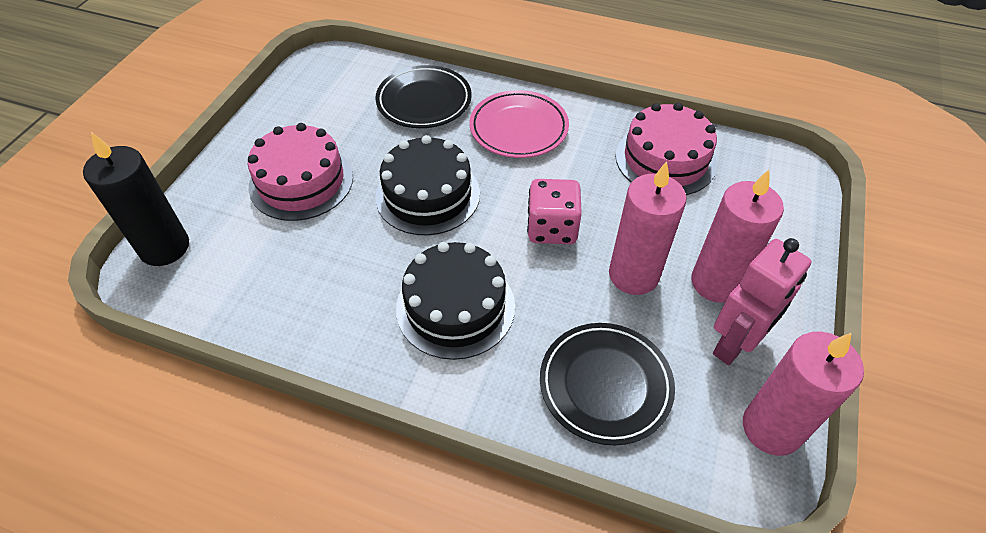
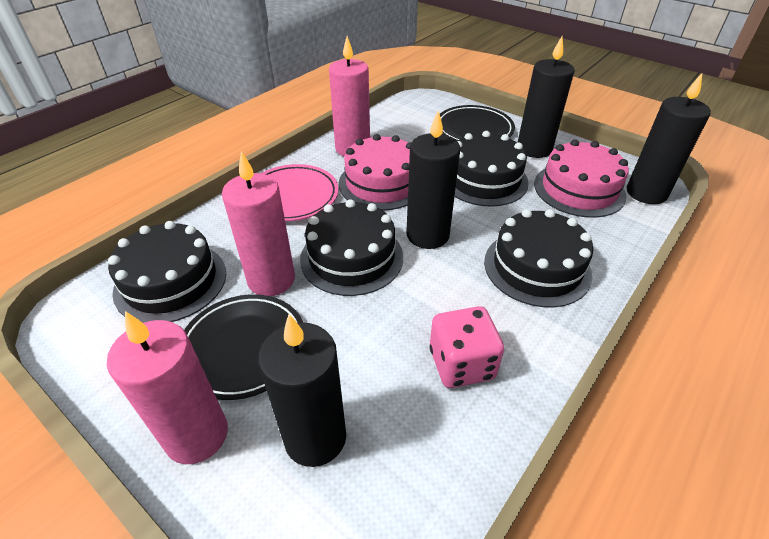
black cake: 2 -> 4
black candle: 1 -> 4
pink robot: 1 -> 0

